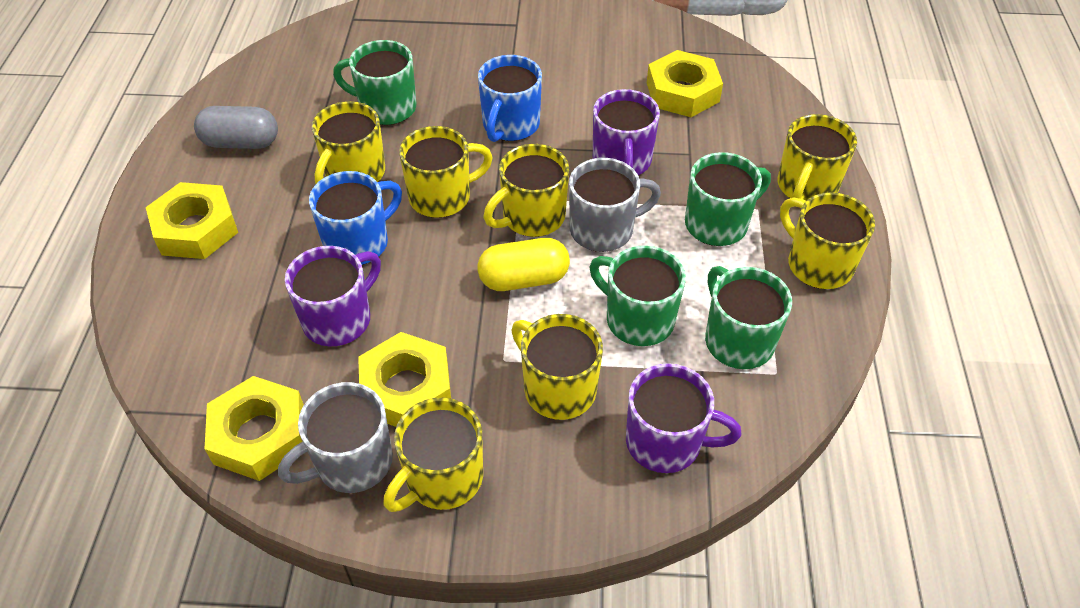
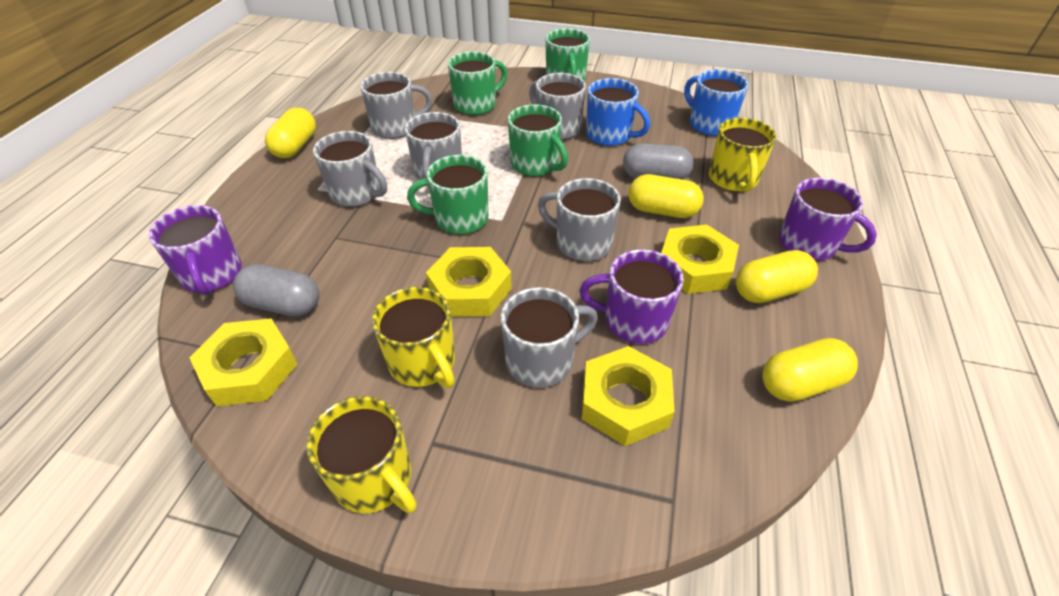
grey capsule: 1 -> 2
grey mug: 2 -> 6
yellow capsule: 1 -> 4
yellow mug: 7 -> 3

